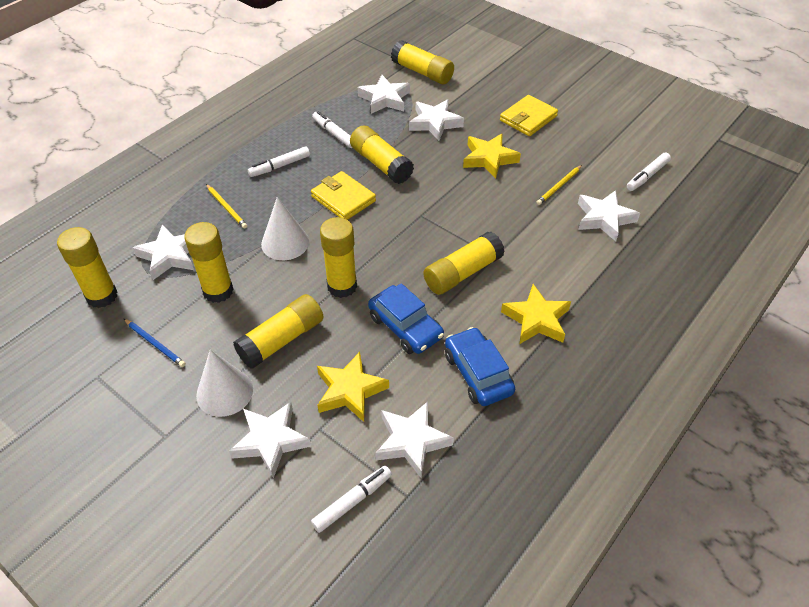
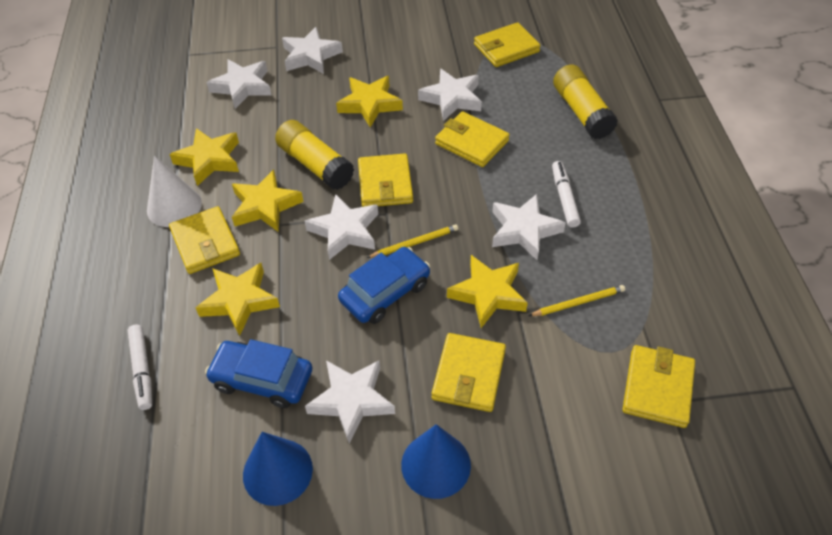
blue cone: 0 -> 2
blue pencil: 1 -> 0
white cone: 2 -> 1
white marker: 4 -> 2
yellow glue stick: 7 -> 2
yellow star: 3 -> 5
yellow wallet: 2 -> 6

